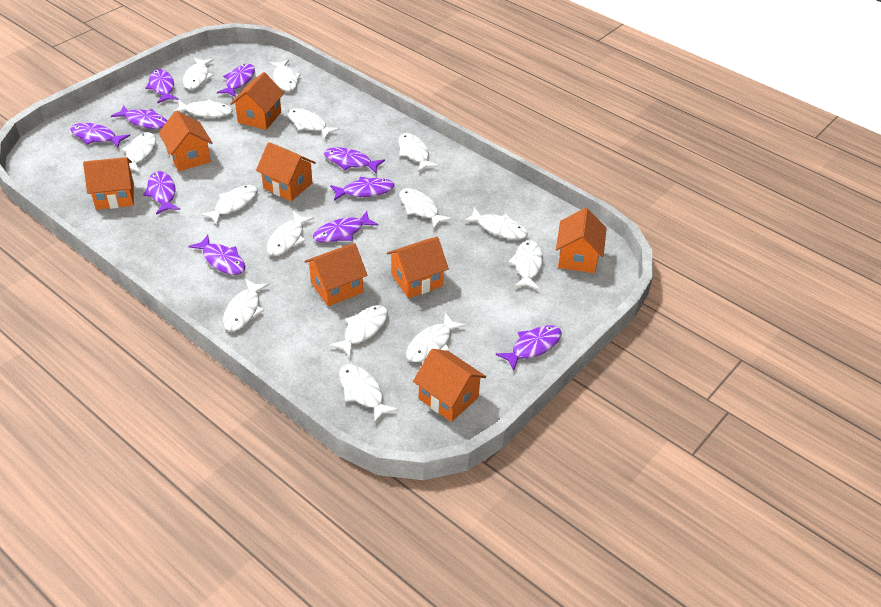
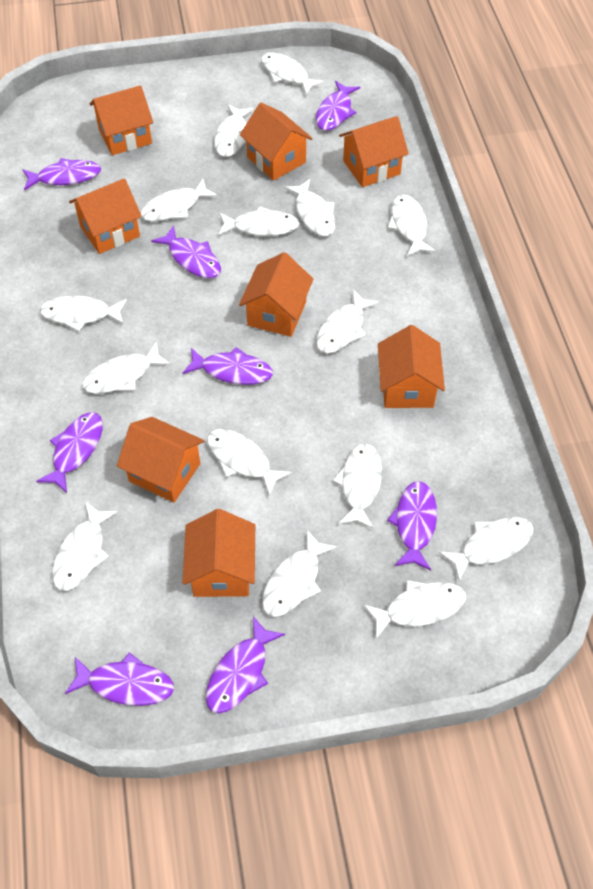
purple fish: 10 -> 8

